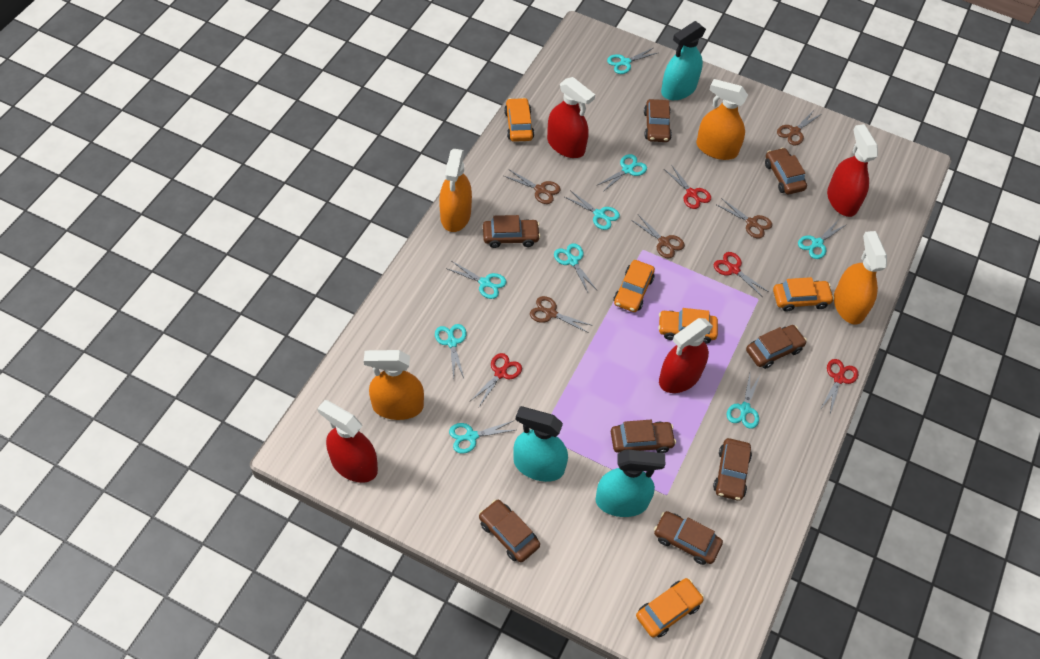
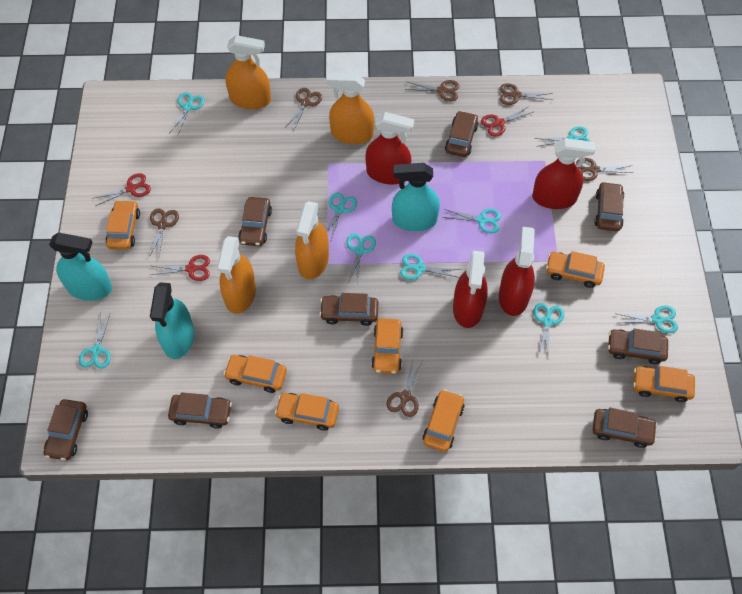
brown scissors: 5 -> 6
orange car: 5 -> 7
red scissors: 4 -> 3

